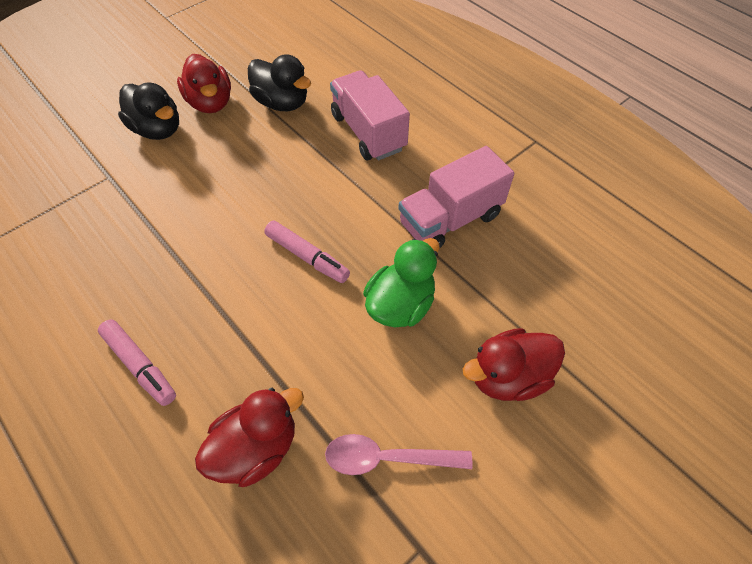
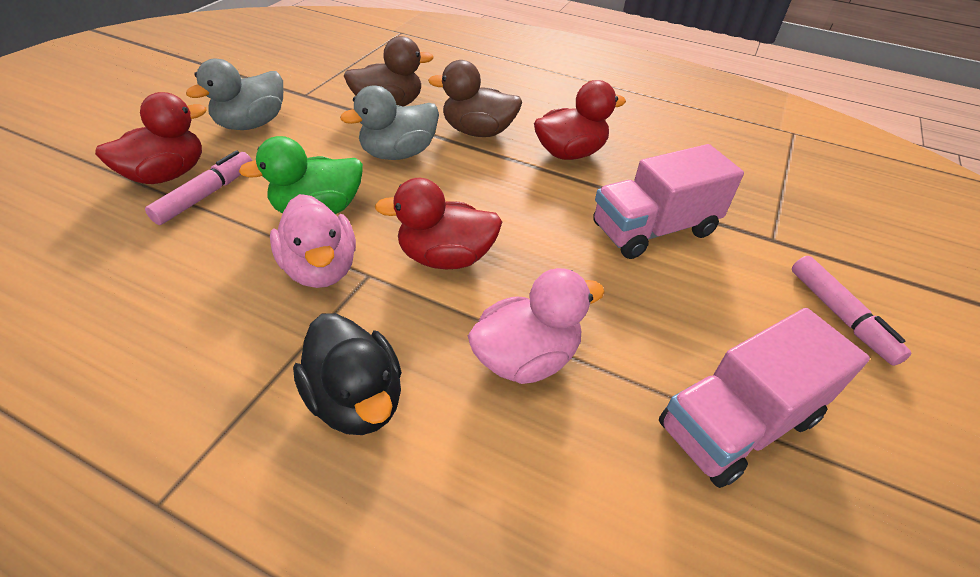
black duck: 2 -> 1
brown duck: 0 -> 2
grey duck: 0 -> 2
pink duck: 0 -> 2
pink spoon: 1 -> 0

